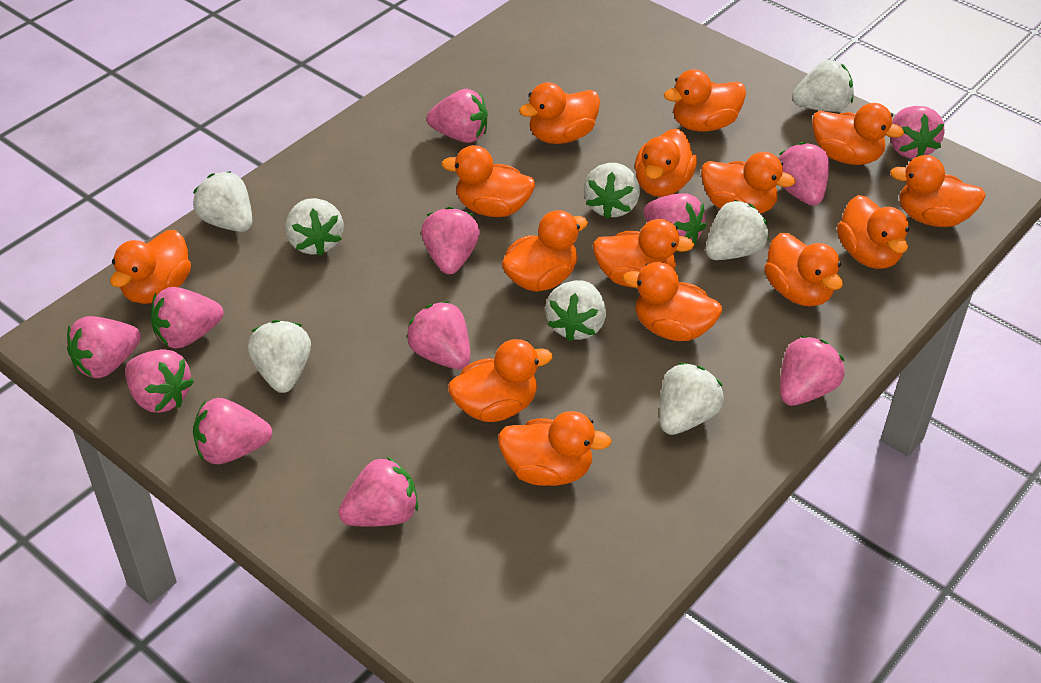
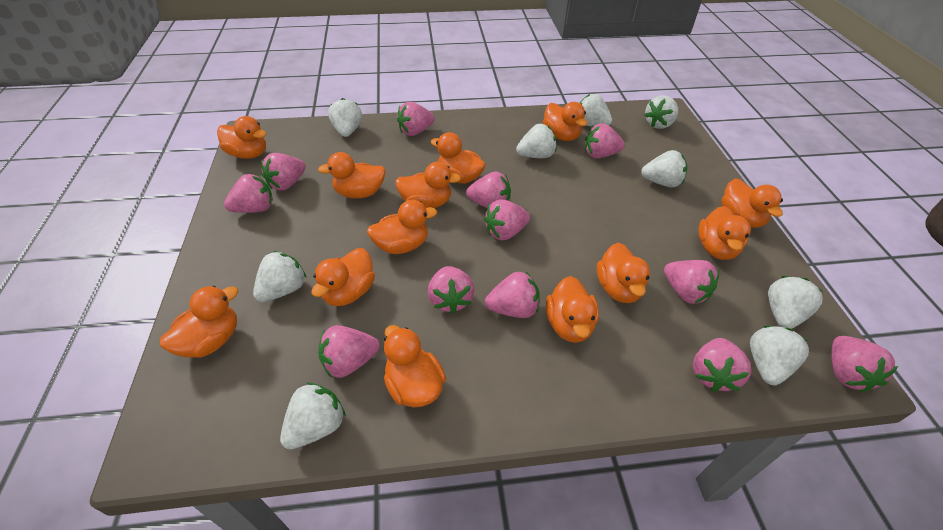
orange duck: 15 -> 13
white strawberry: 8 -> 9

